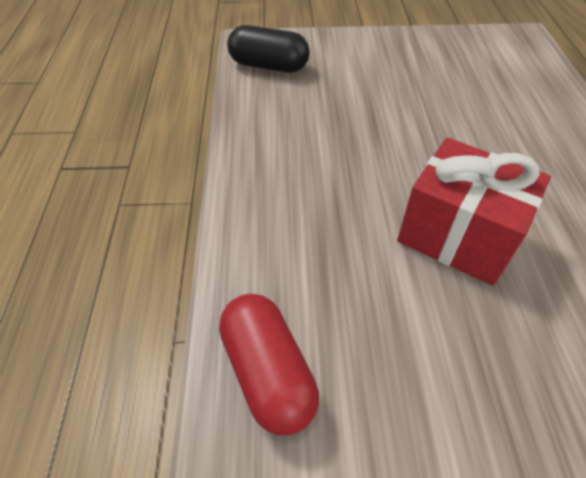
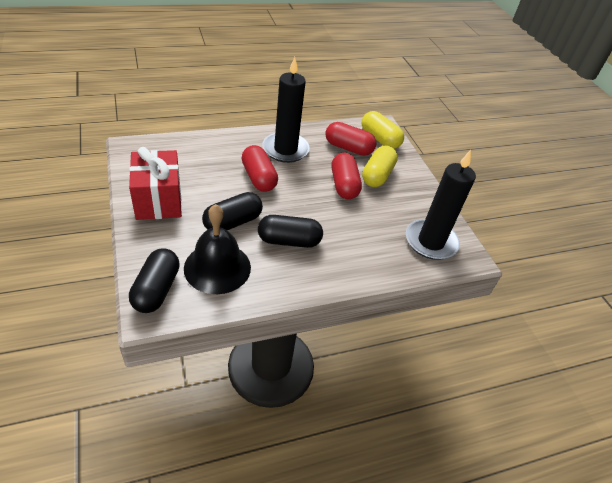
black bell: 0 -> 1
black candle: 0 -> 2
black capsule: 1 -> 3
red capsule: 1 -> 3
yellow capsule: 0 -> 2

